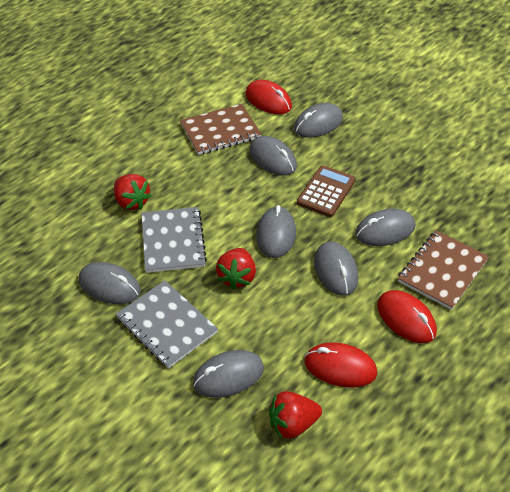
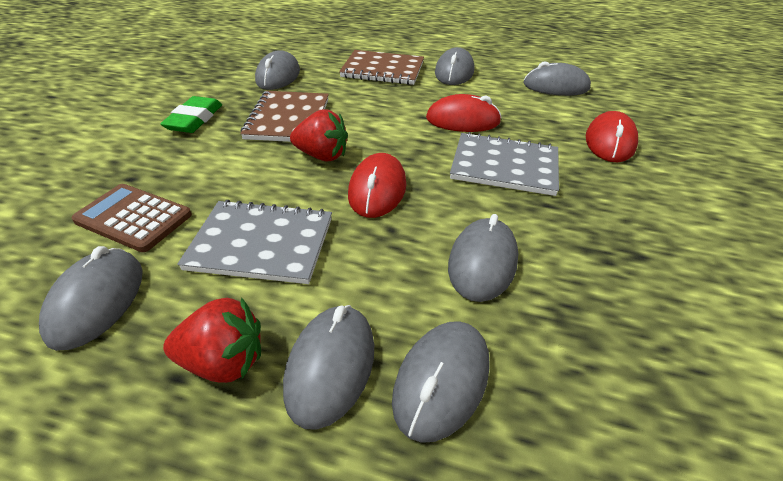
green eraser: 0 -> 1
red strawberry: 3 -> 2

